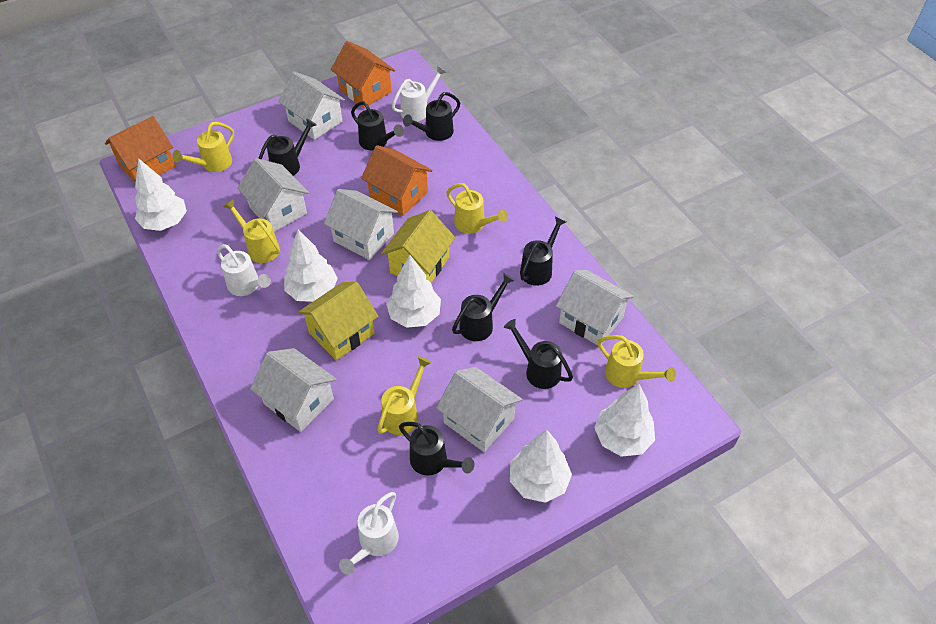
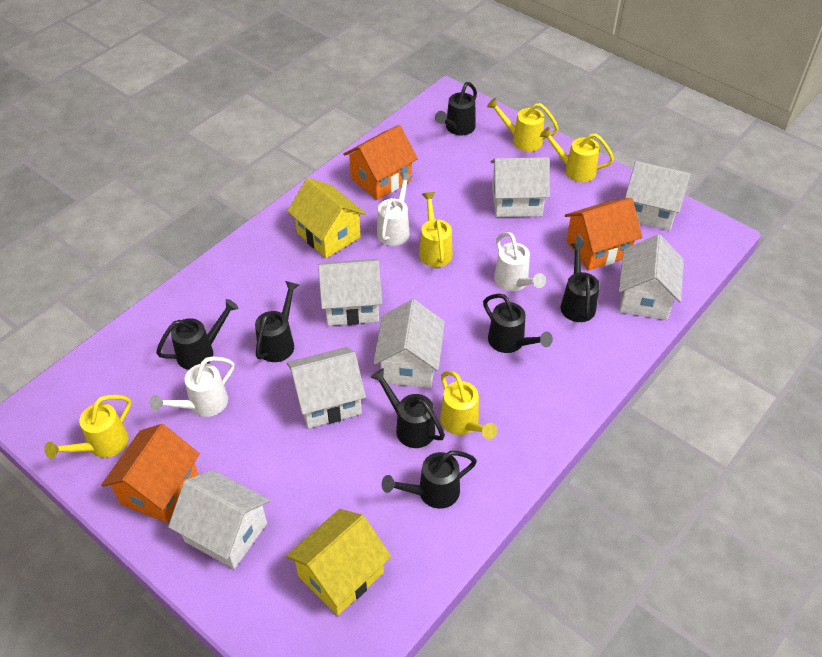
white house: 6 -> 7
white tree: 5 -> 0

